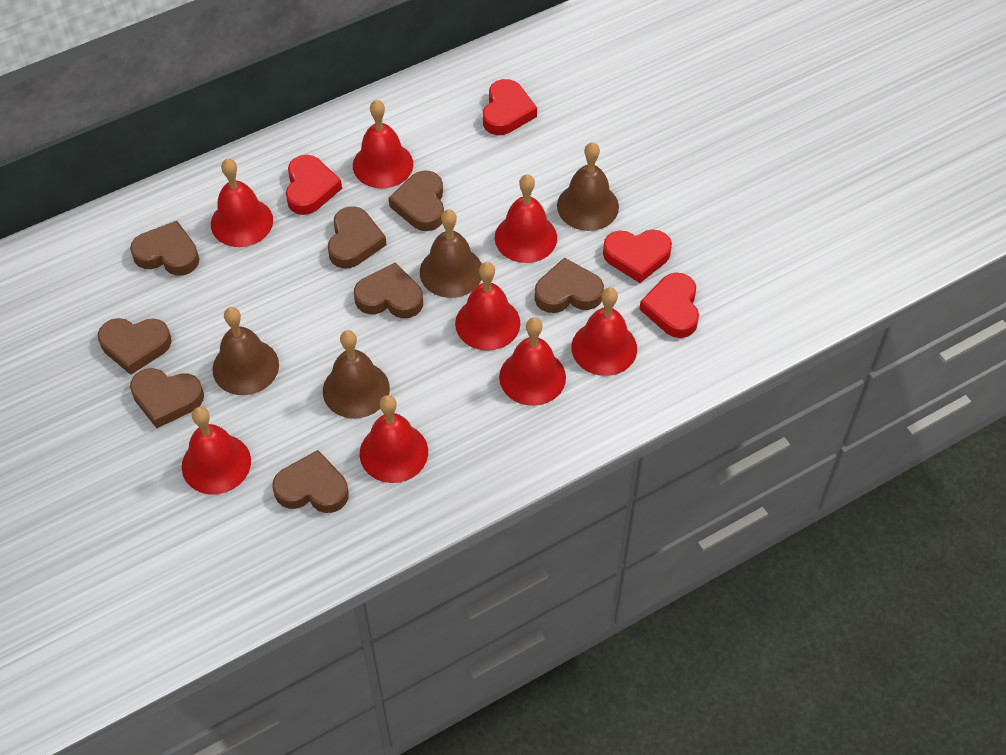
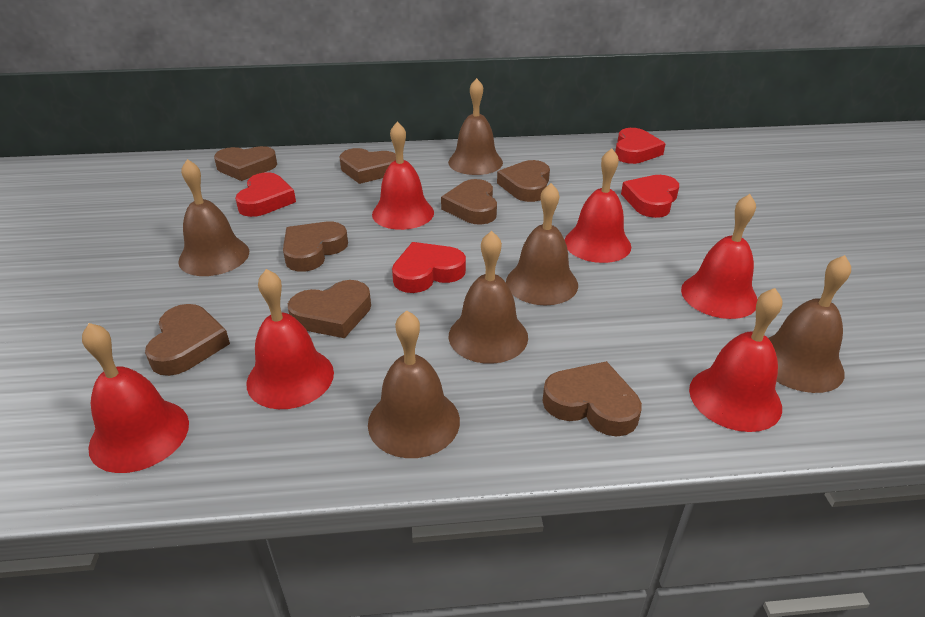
brown bell: 4 -> 6
red bell: 8 -> 6

